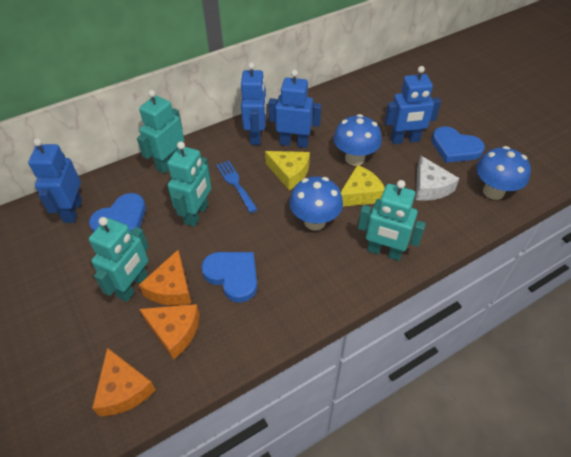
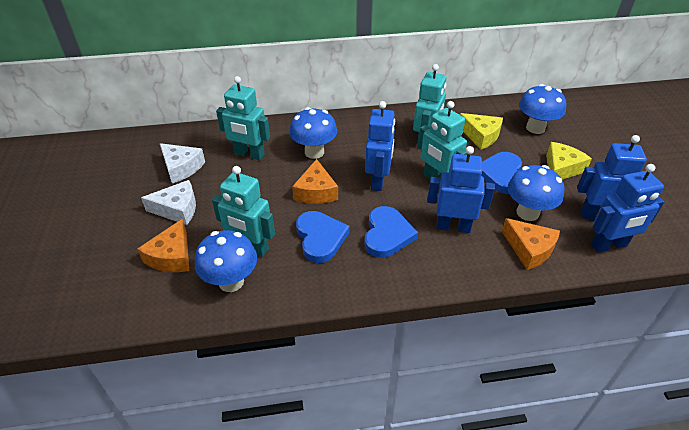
blue fork: 1 -> 0
blue mushroom: 3 -> 4
white cheese: 1 -> 2

